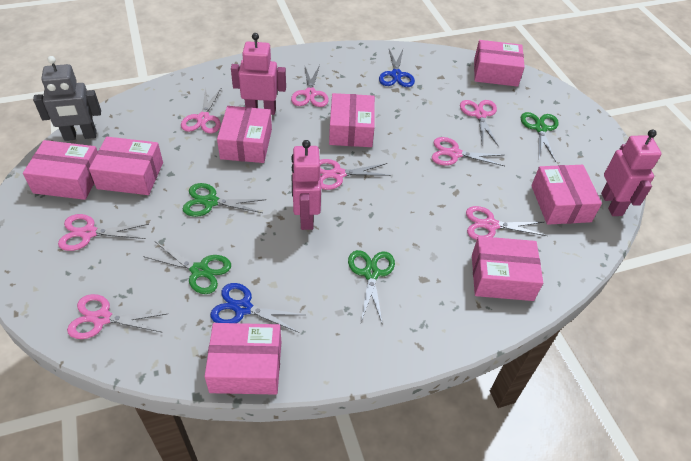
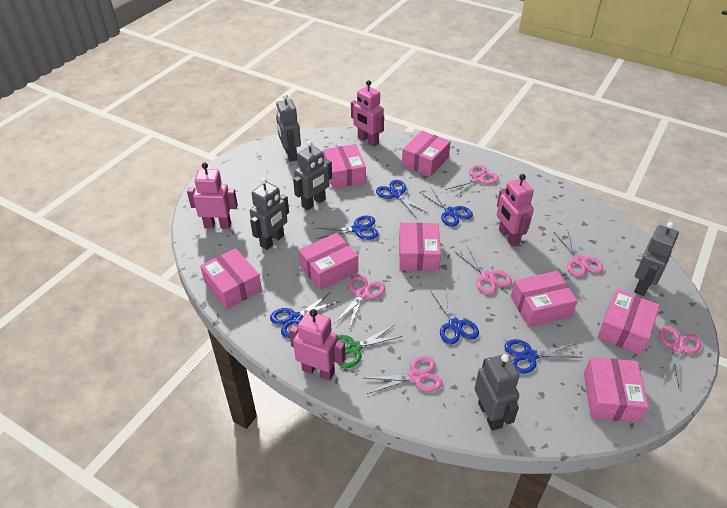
blue scissors: 2 -> 6
green scissors: 4 -> 1
grey robot: 1 -> 5
pink robot: 3 -> 4
pink scissors: 8 -> 6

